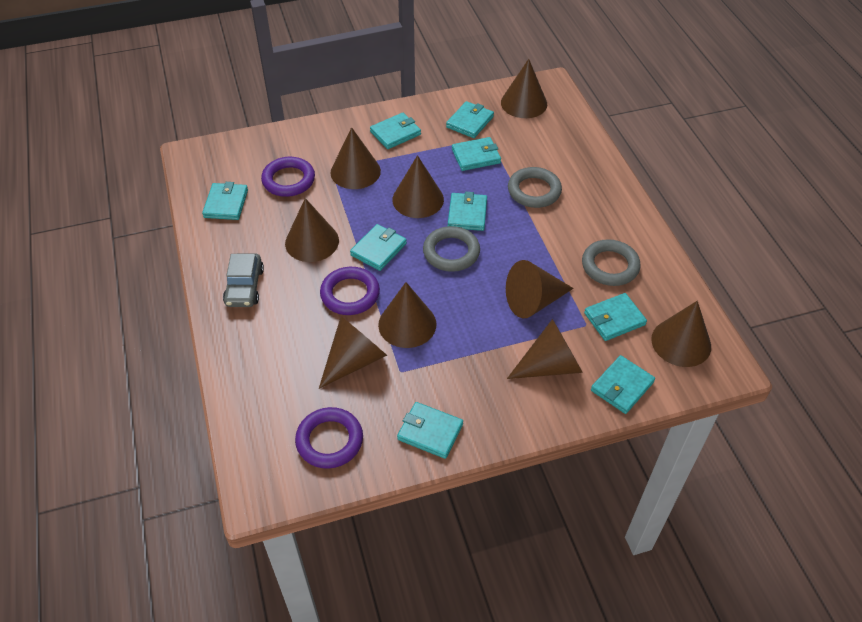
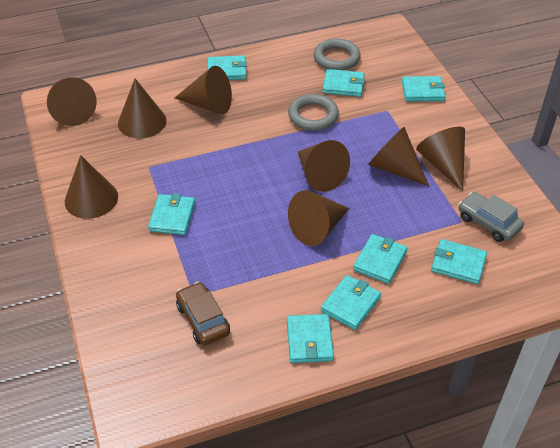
brown car: 0 -> 1
brown cone: 9 -> 8
grey ring: 3 -> 2
purple ring: 3 -> 0
turquoise wallet: 9 -> 8

